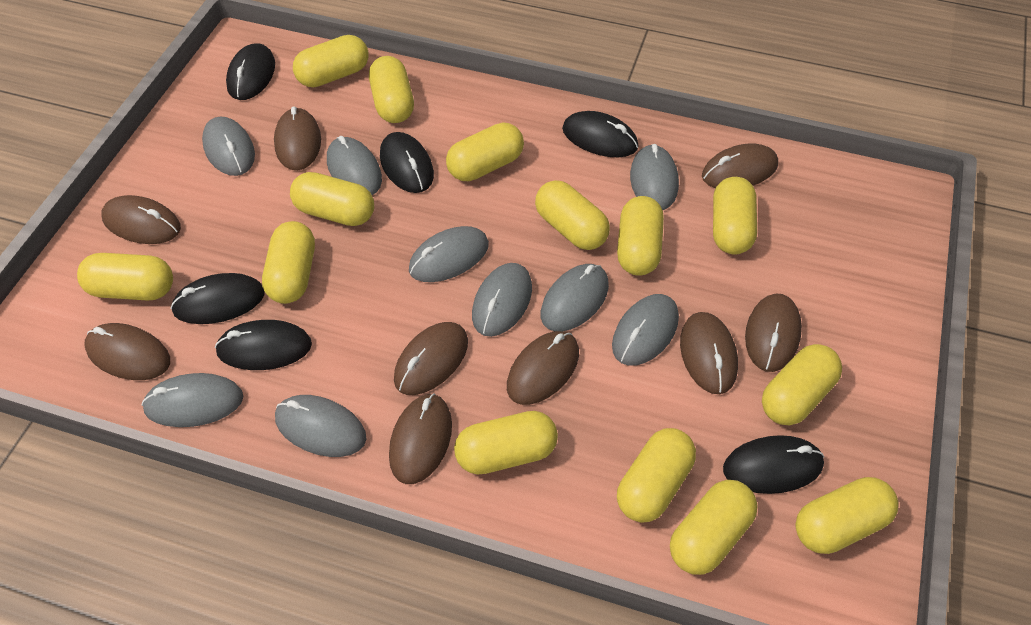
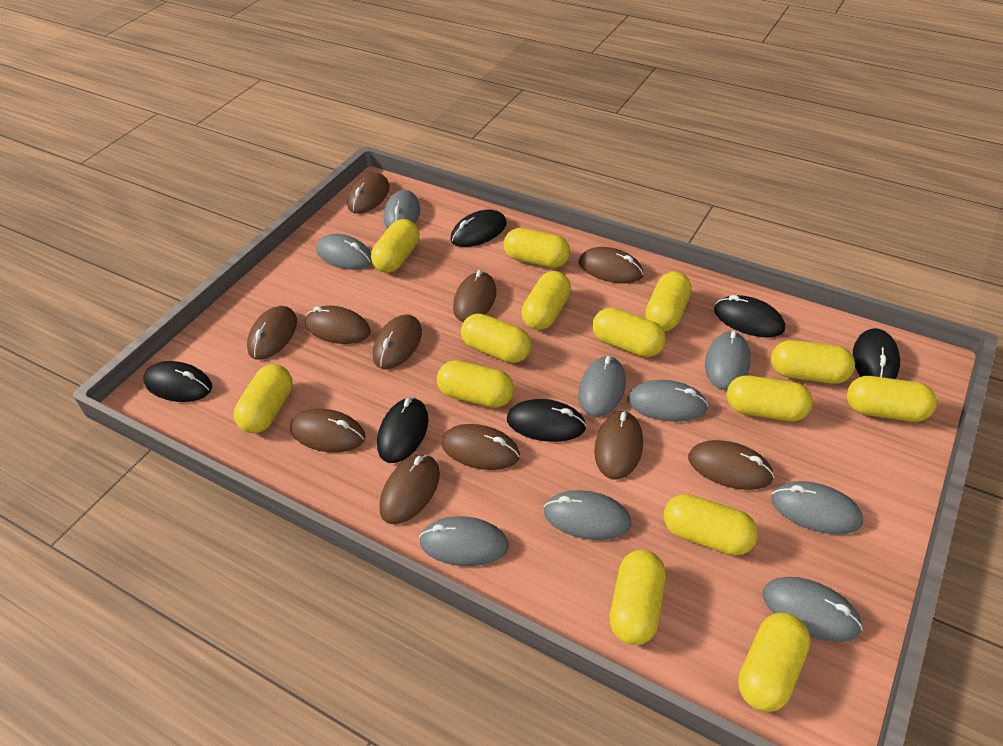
brown mouse: 9 -> 11

